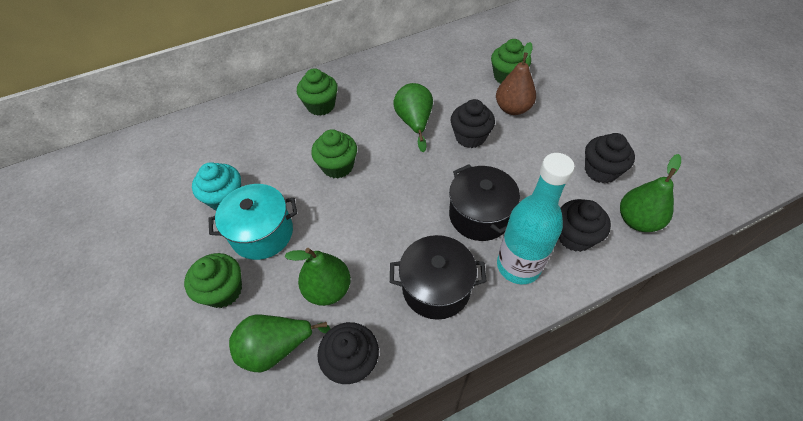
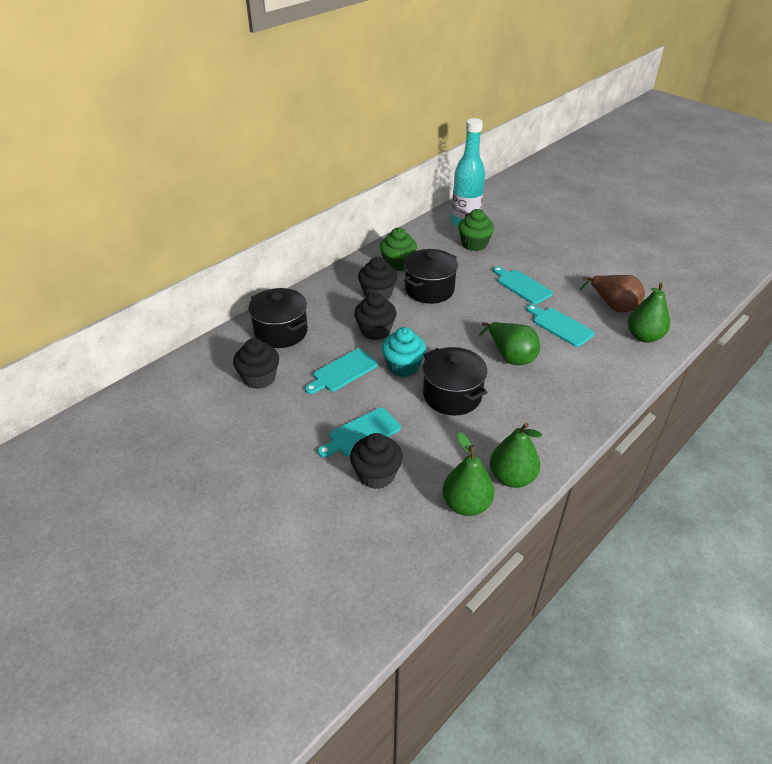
black pot: 2 -> 3
green cupcake: 4 -> 2
turquoise cutting board: 0 -> 4
turquoise pot: 1 -> 0

